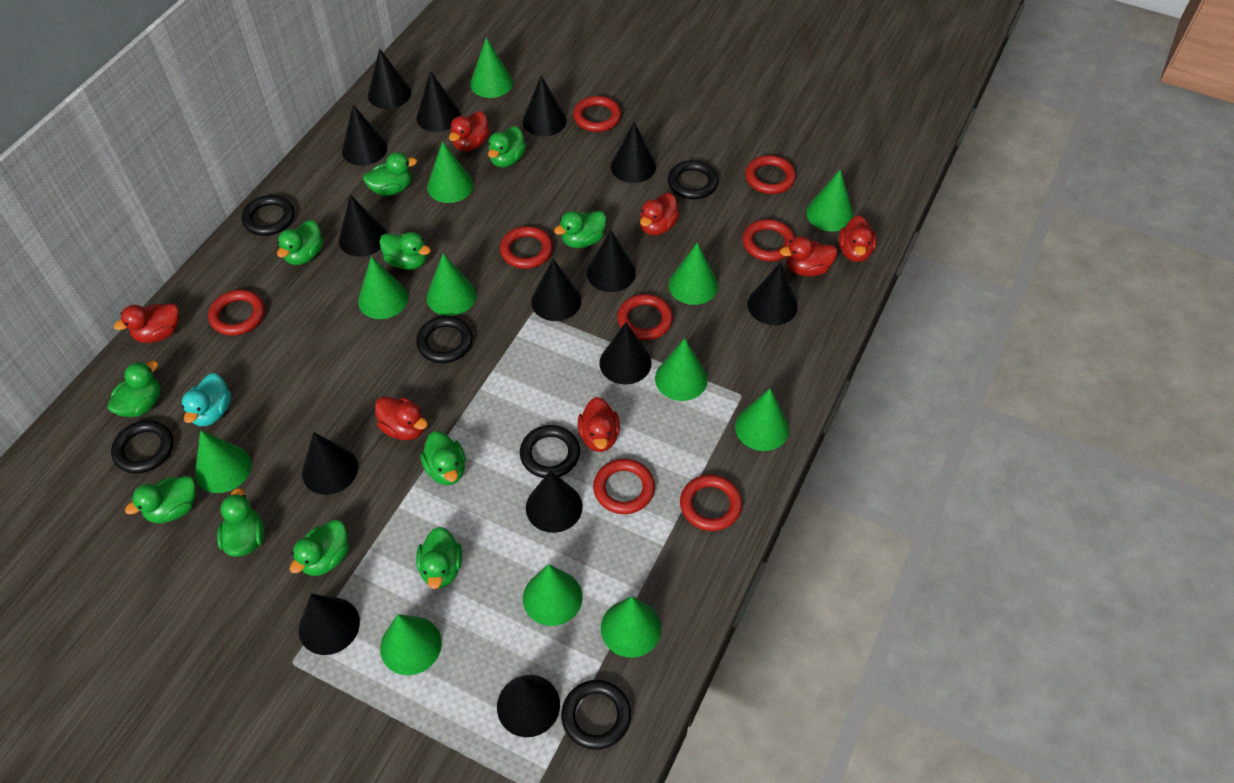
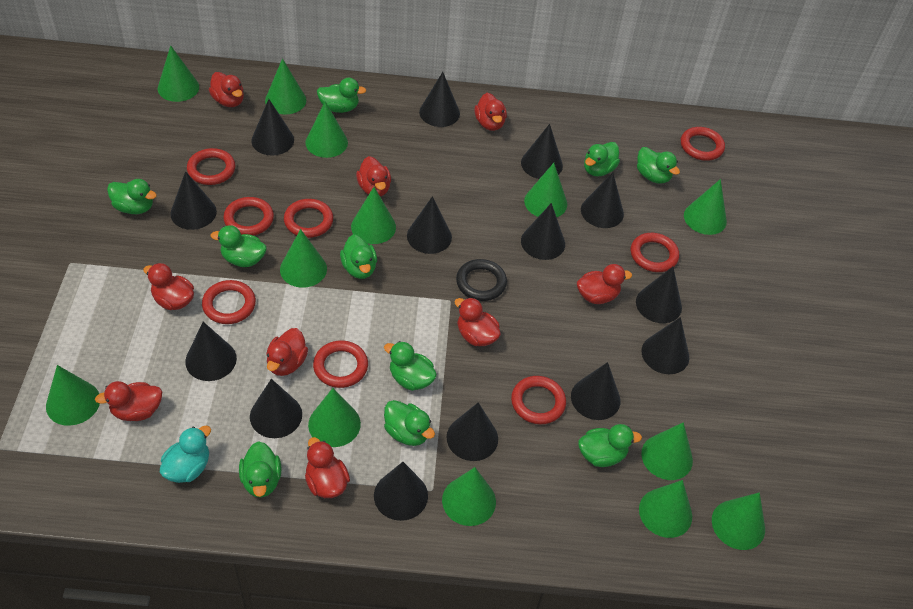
black ring: 6 -> 1
green cone: 12 -> 13
green duck: 11 -> 10
red duck: 7 -> 9

